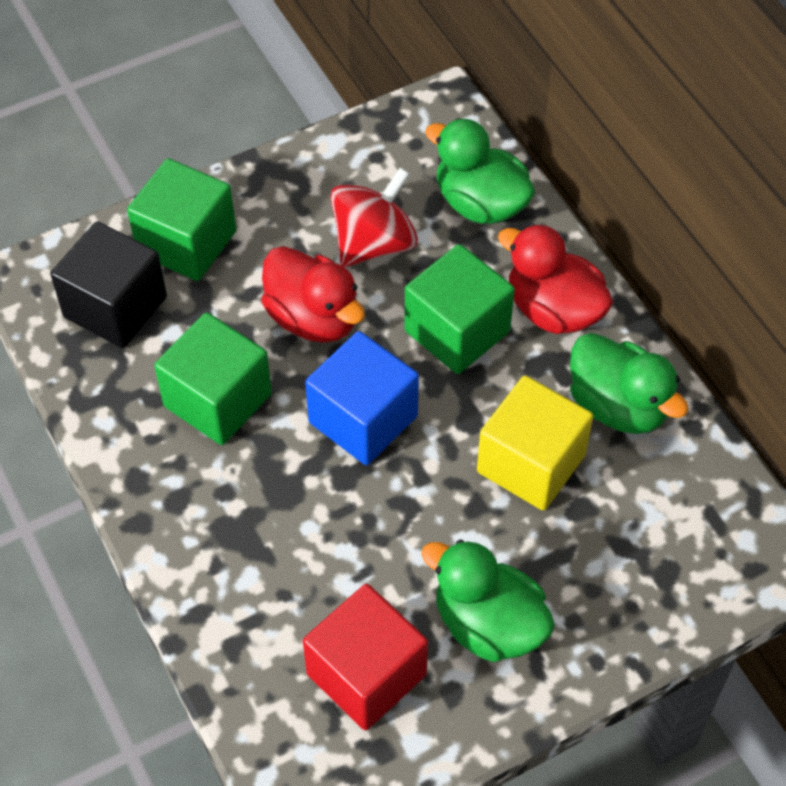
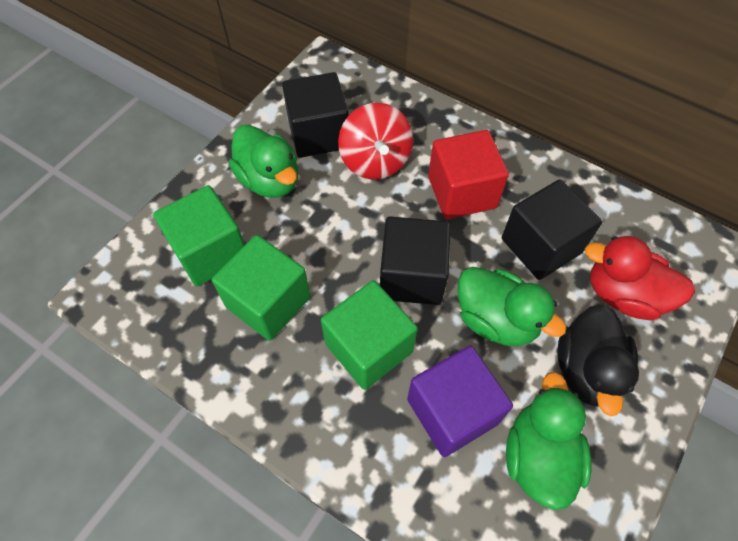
black cube: 1 -> 3
black duck: 0 -> 1
blue cube: 1 -> 0
purple cube: 0 -> 1
red duck: 2 -> 1
yellow cube: 1 -> 0

